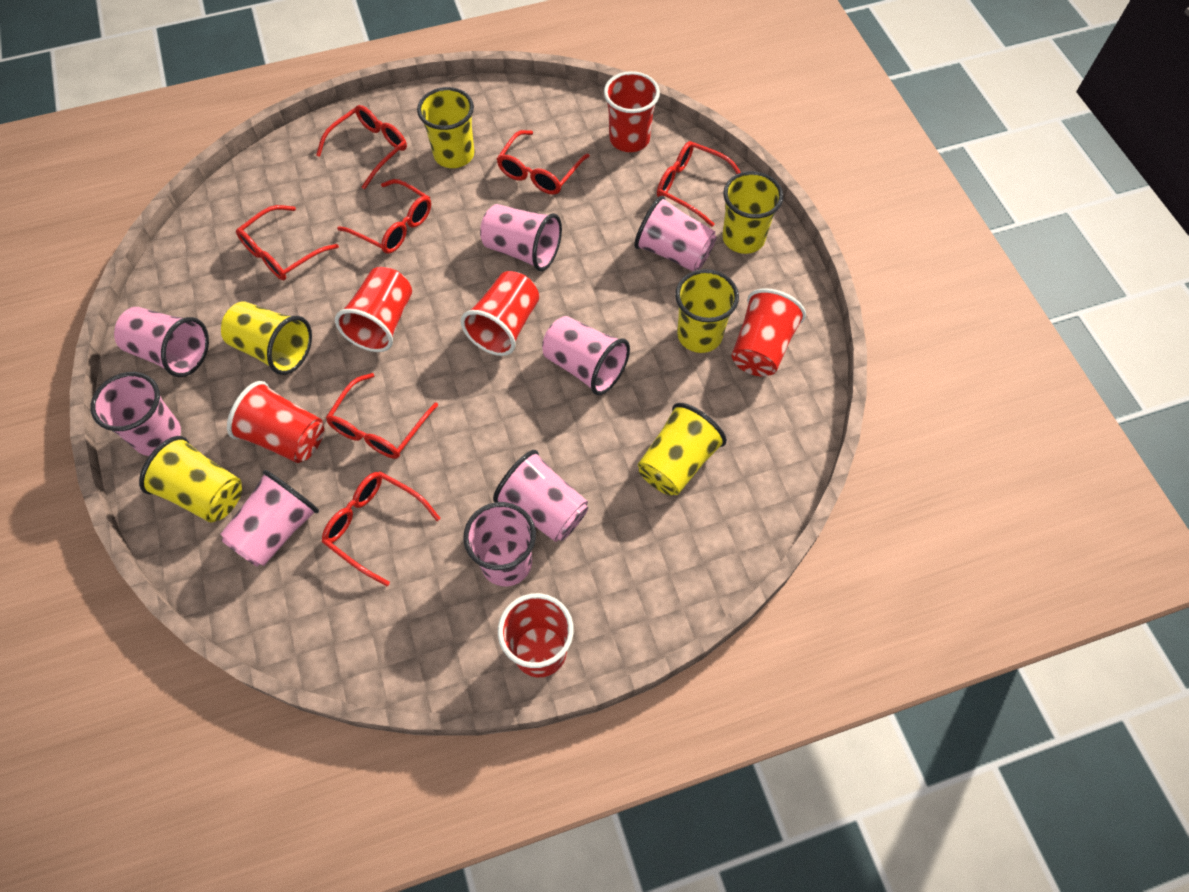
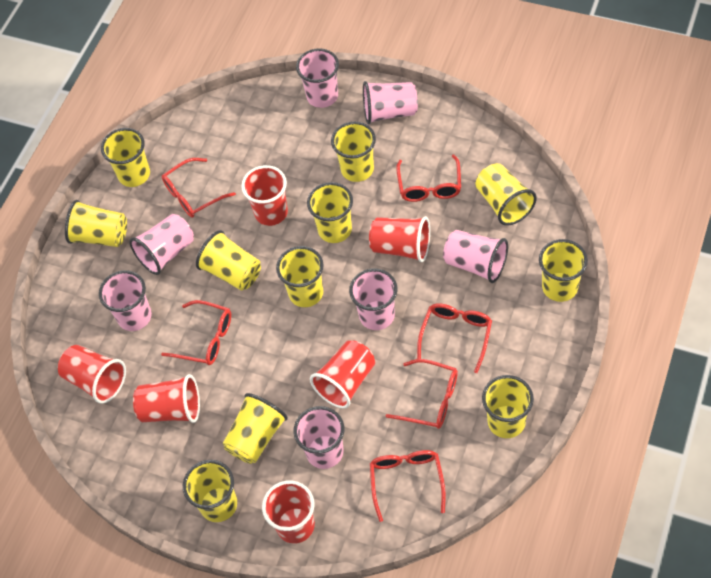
pink cup: 8 -> 7
red glasses: 7 -> 6
yellow cup: 6 -> 11

